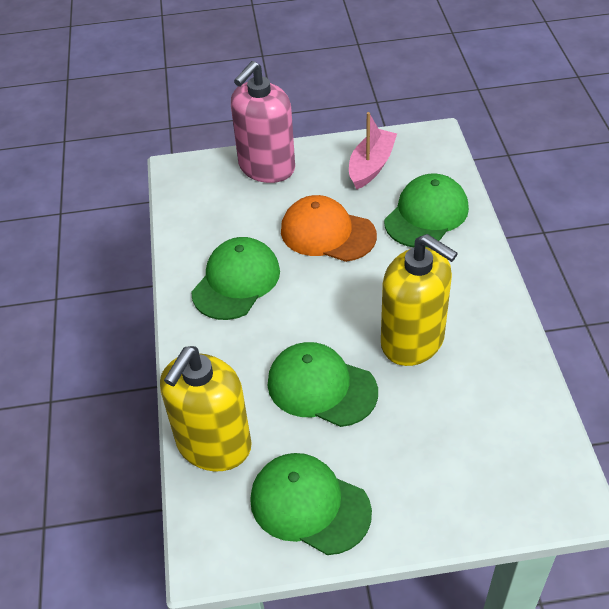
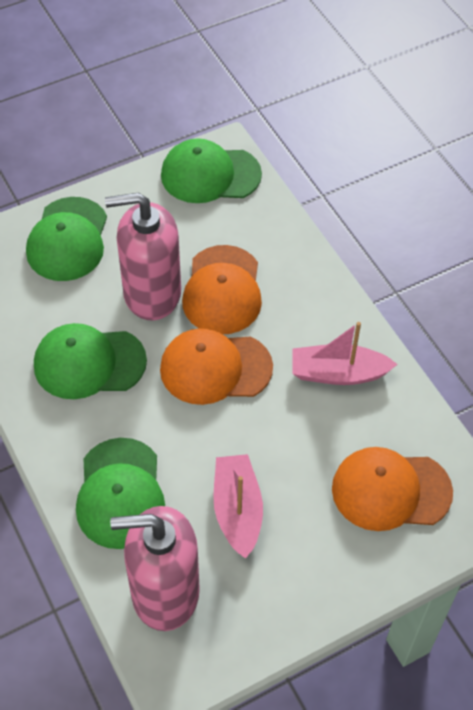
orange cap: 1 -> 3
pink boat: 1 -> 2
pink soap dispenser: 1 -> 2
yellow soap dispenser: 2 -> 0

